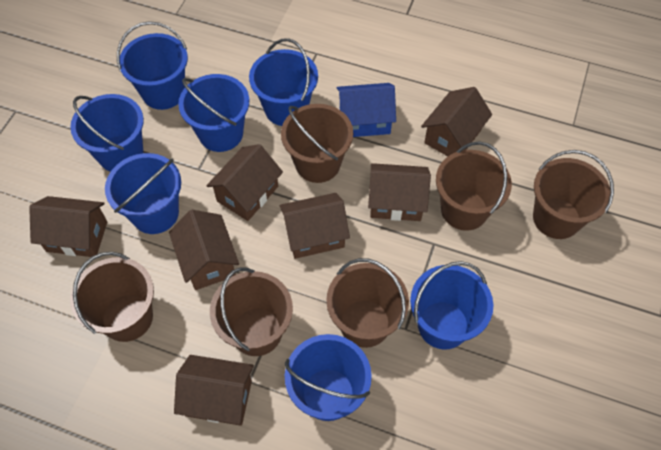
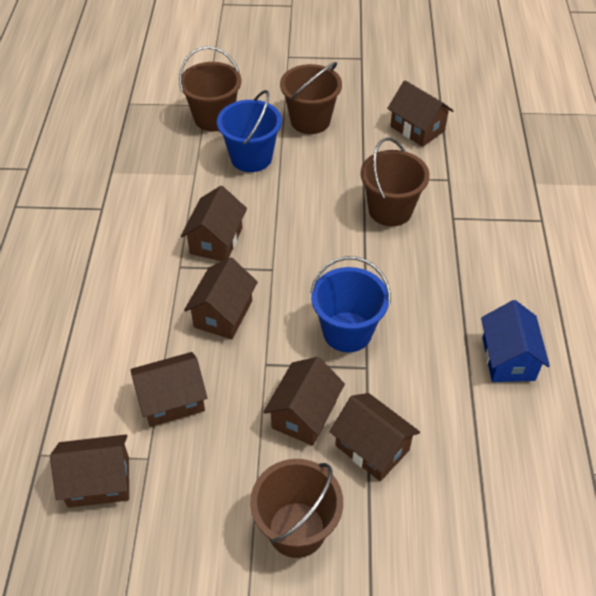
blue bucket: 7 -> 2
brown bucket: 6 -> 4

